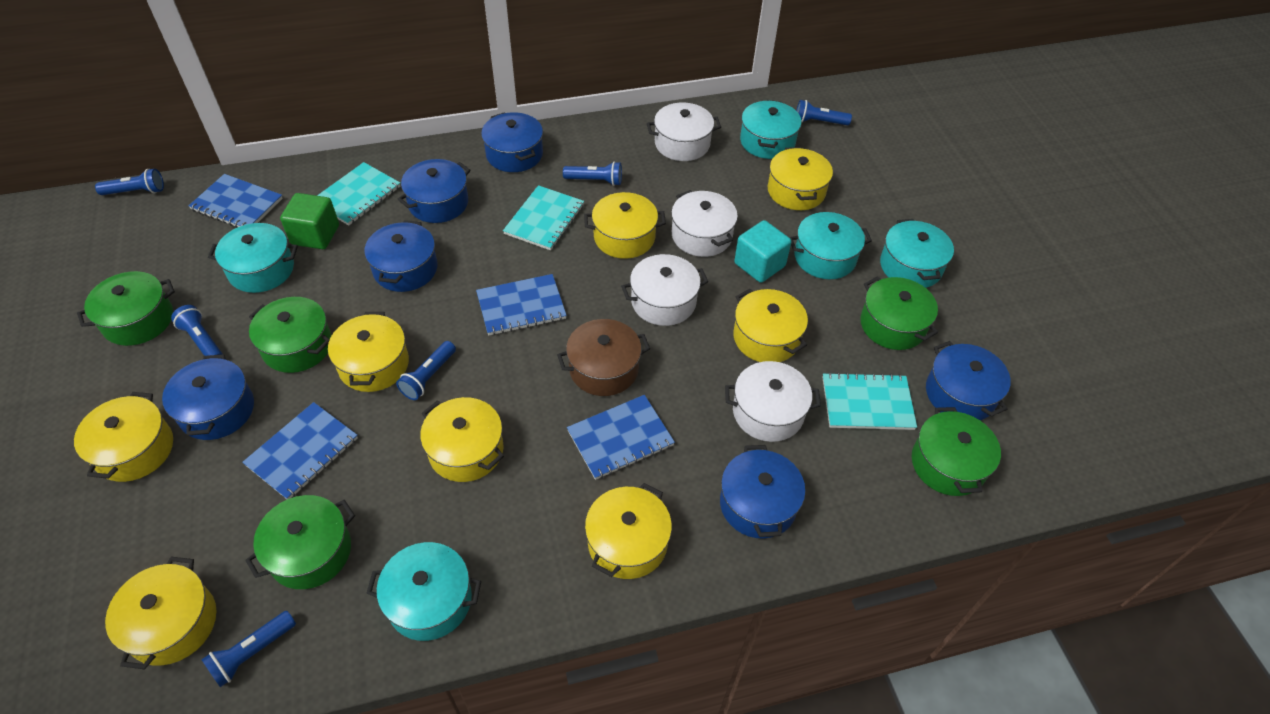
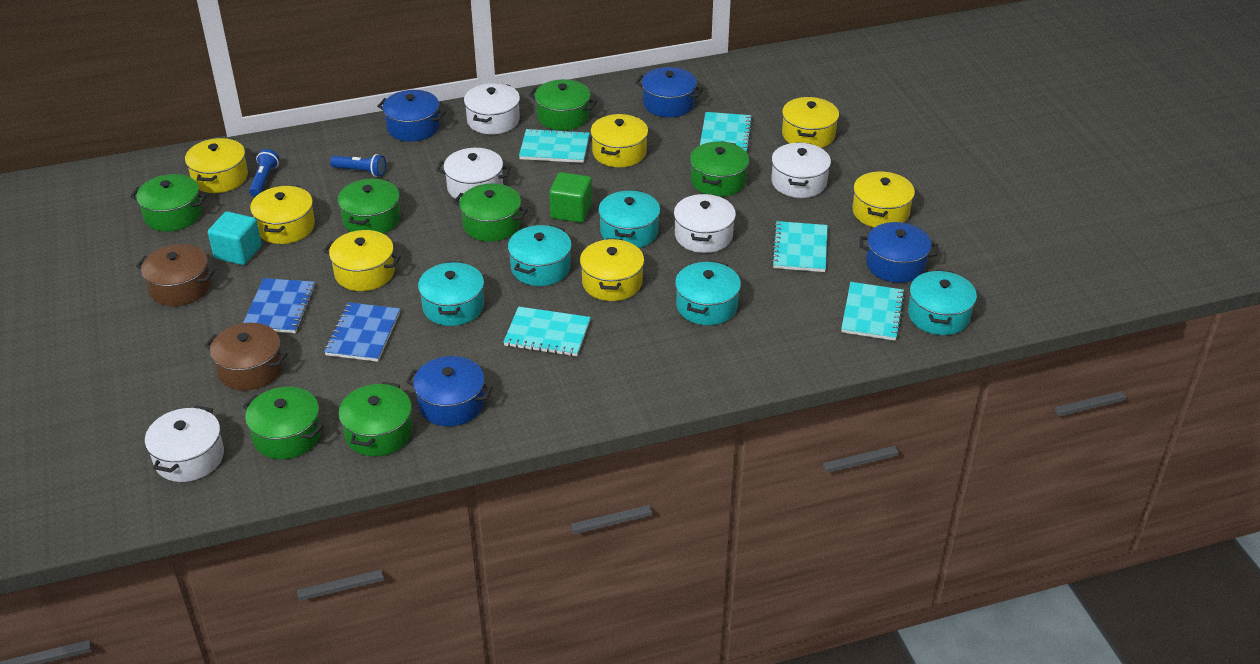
blue flashlight: 6 -> 2
blue notebook: 4 -> 2
blue pot: 6 -> 4
brown pot: 1 -> 2
green pot: 5 -> 7
turquoise notebook: 3 -> 5
white pot: 4 -> 5
yellow pot: 8 -> 7

